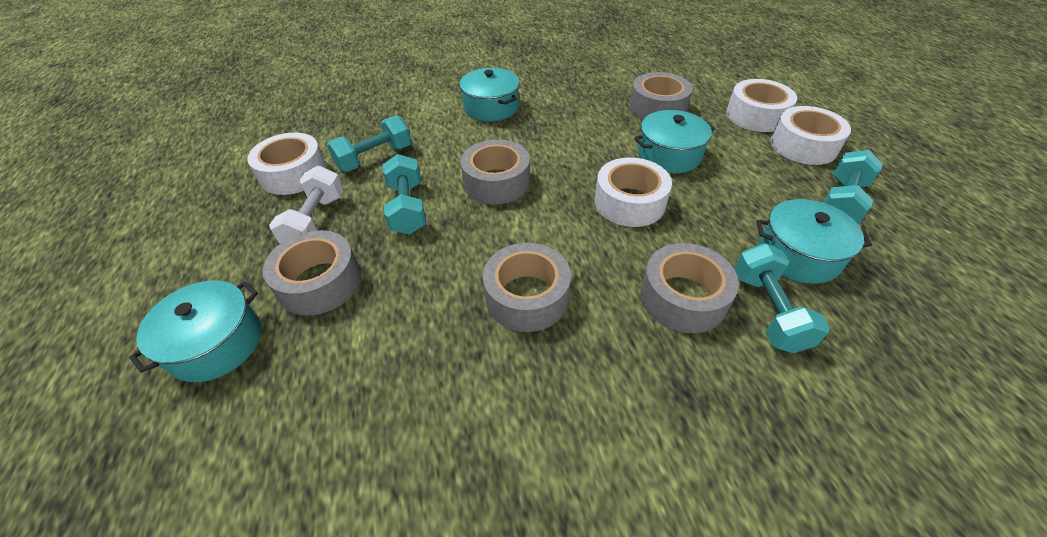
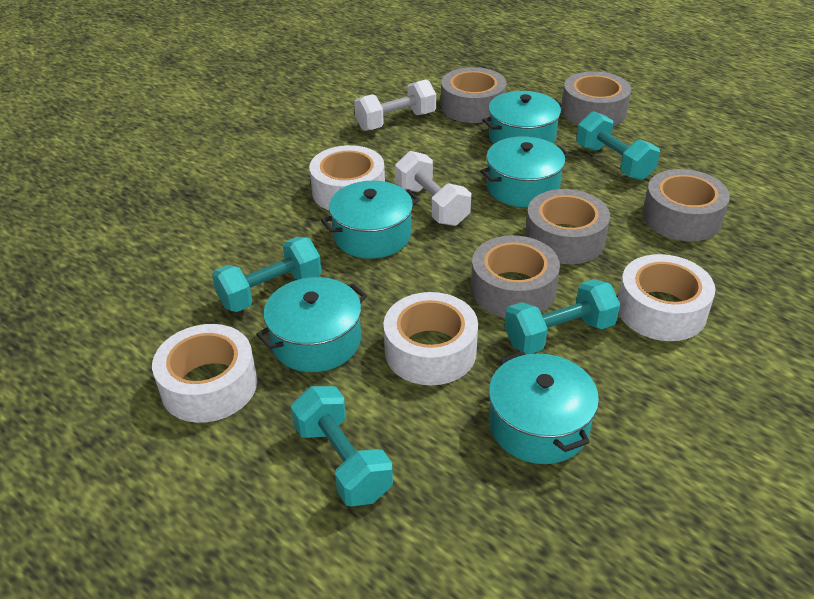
turquoise pot: 4 -> 5
white dumbbell: 1 -> 2

